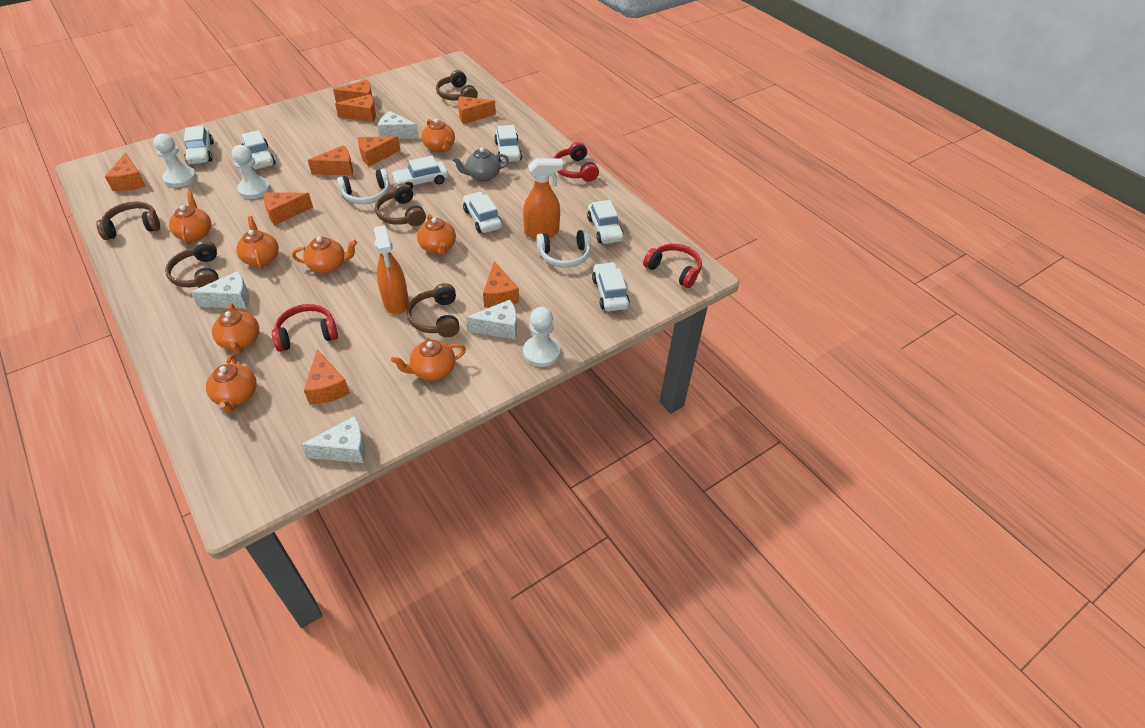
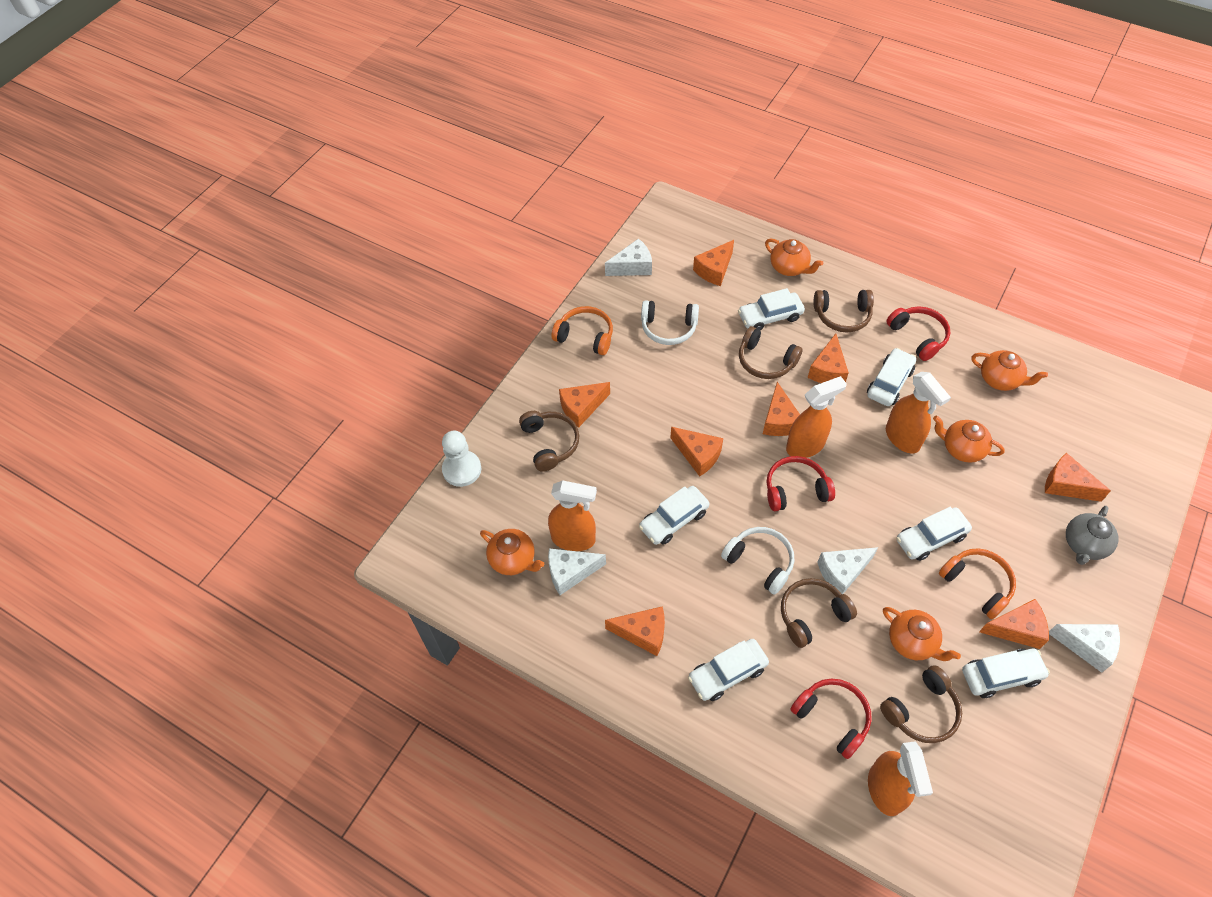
orange cheese: 9 -> 8
orange headphones: 0 -> 2
orange spray bottle: 2 -> 4
orange teapot: 8 -> 5
white car: 7 -> 6
white pawn: 3 -> 1

